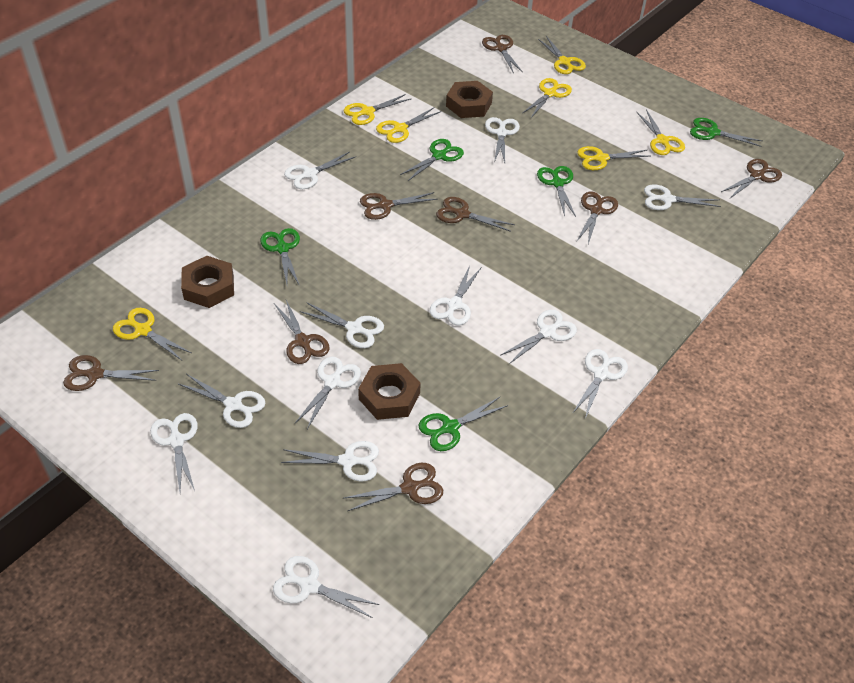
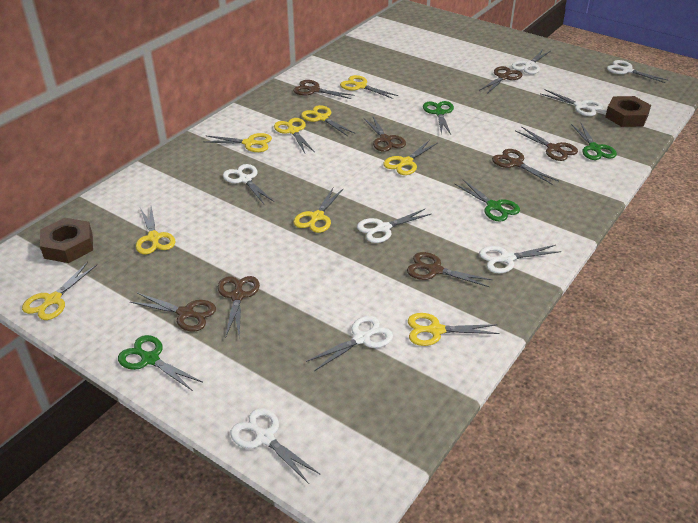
brown nut: 3 -> 2
green scissors: 5 -> 4
white scissors: 12 -> 8
yellow scissors: 7 -> 9

